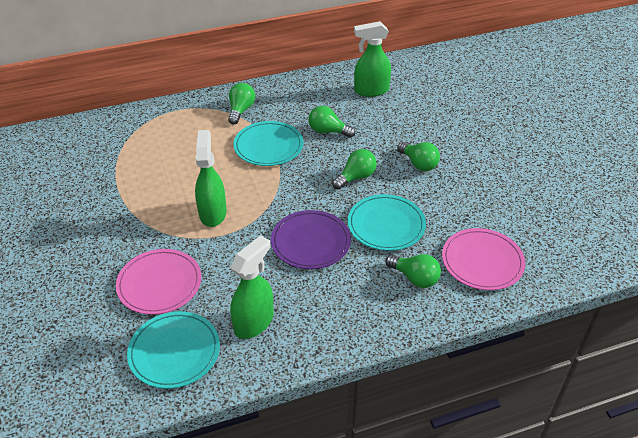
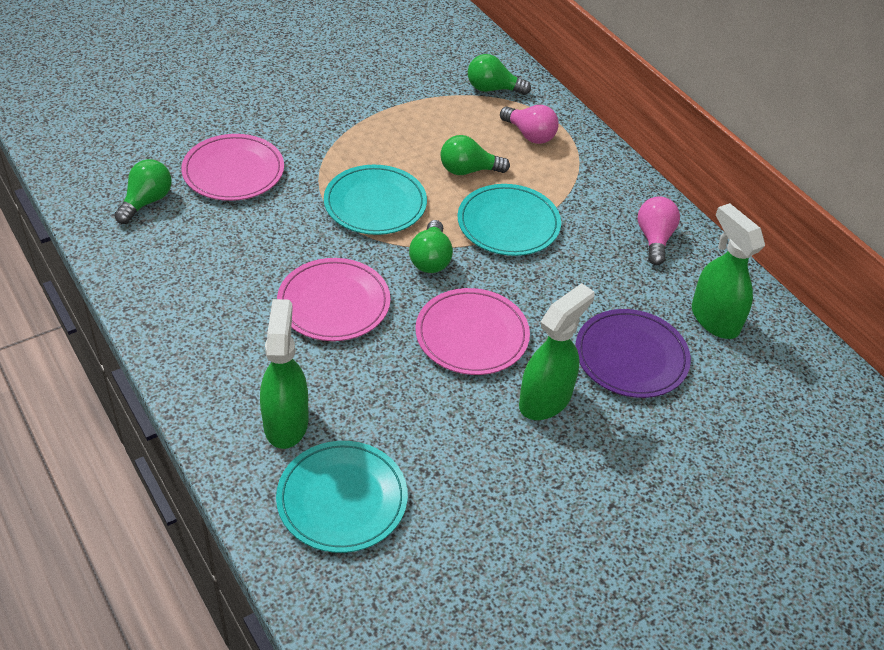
green light bulb: 5 -> 4
pink light bulb: 0 -> 2
pink plate: 2 -> 3

